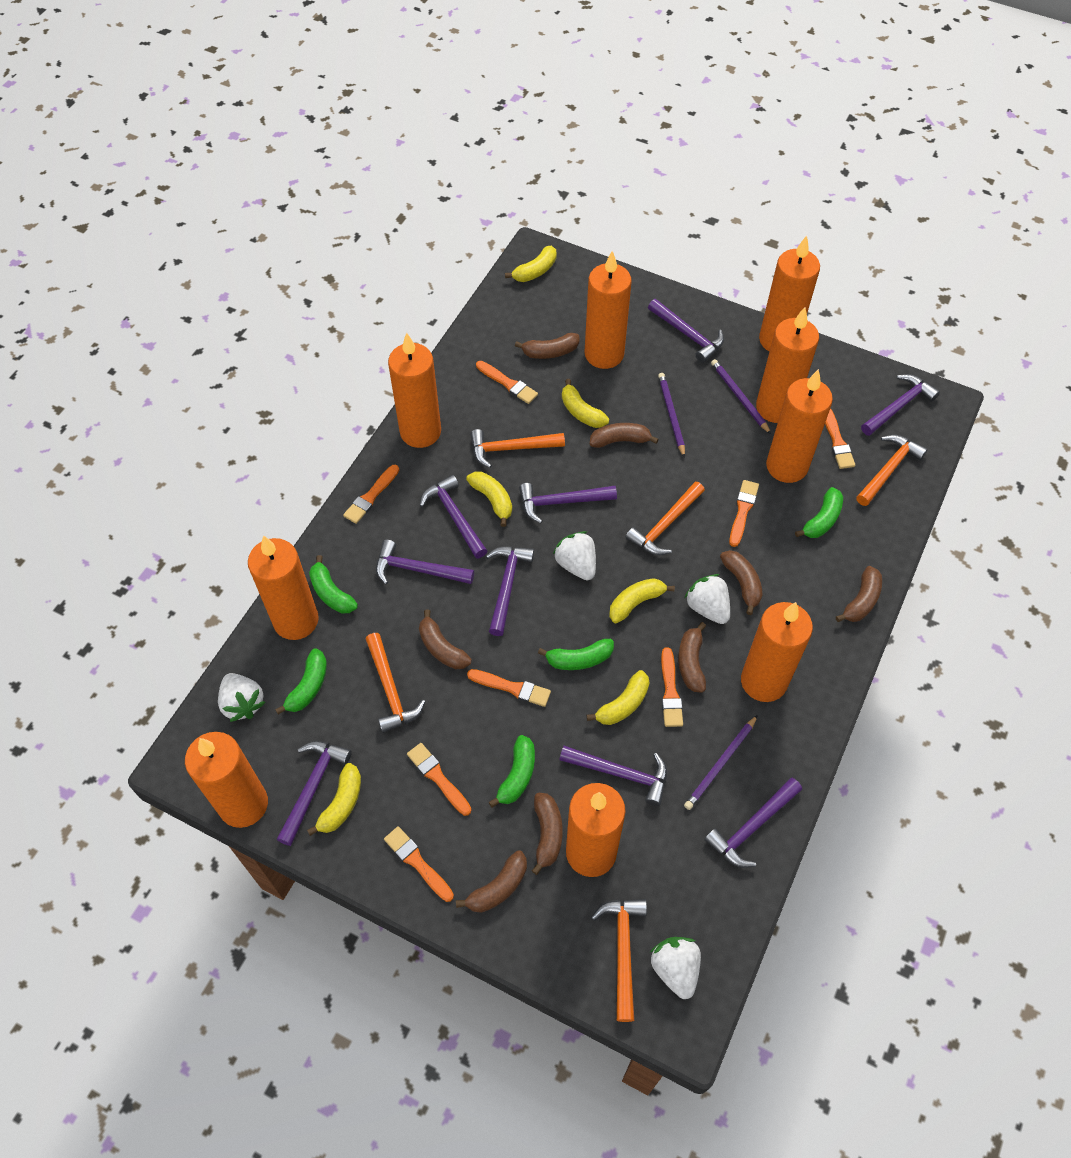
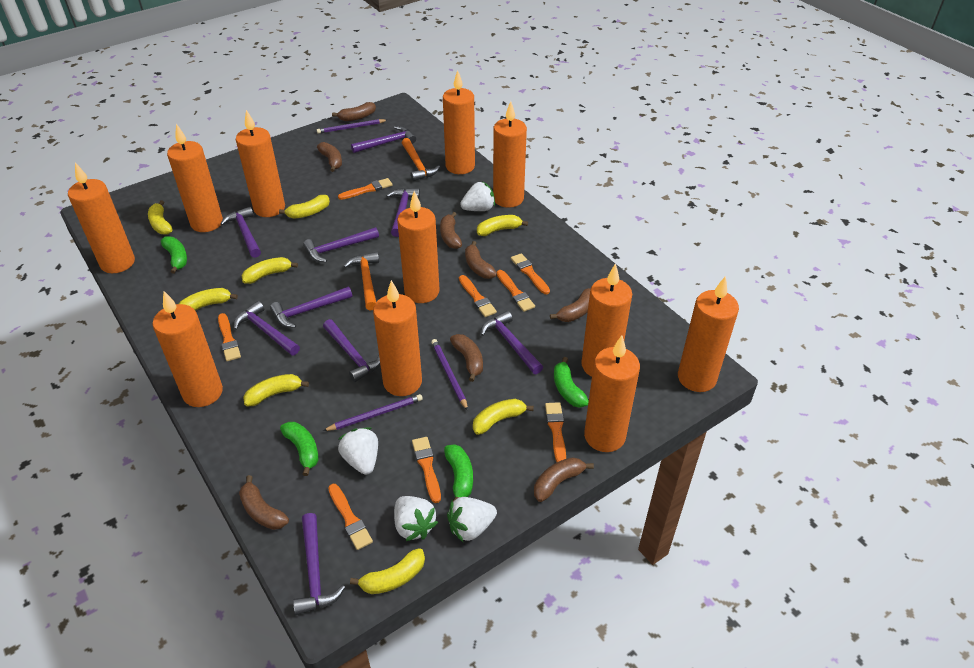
green banana: 5 -> 4
orange candle: 9 -> 11
orange hammer: 5 -> 2
yellow banana: 6 -> 8

